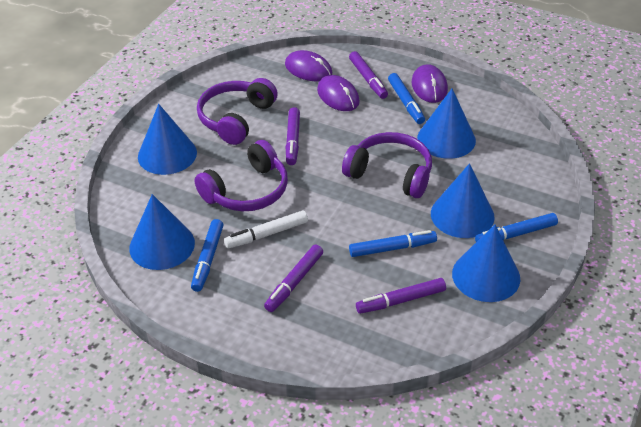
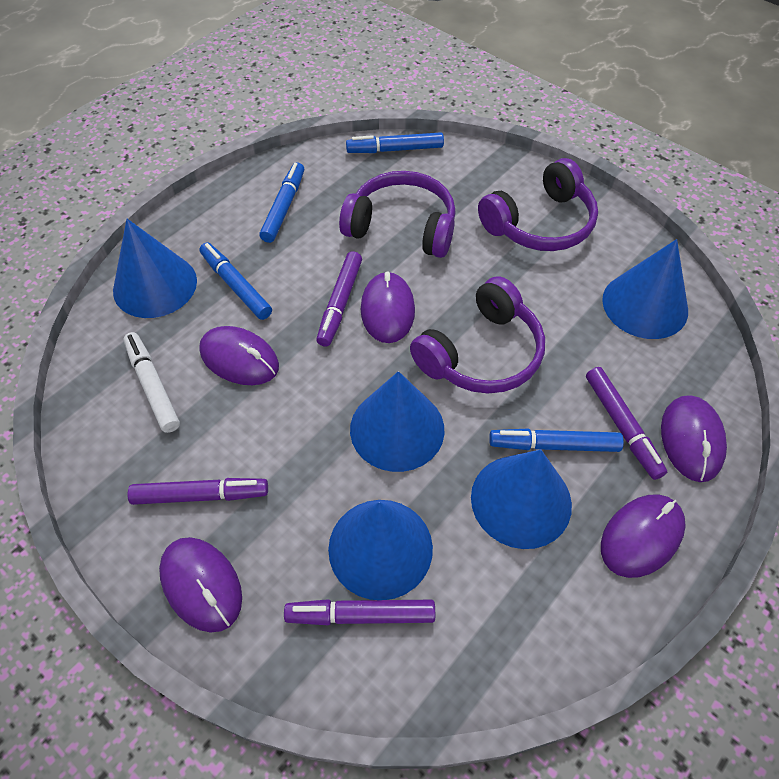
purple mouse: 3 -> 5

